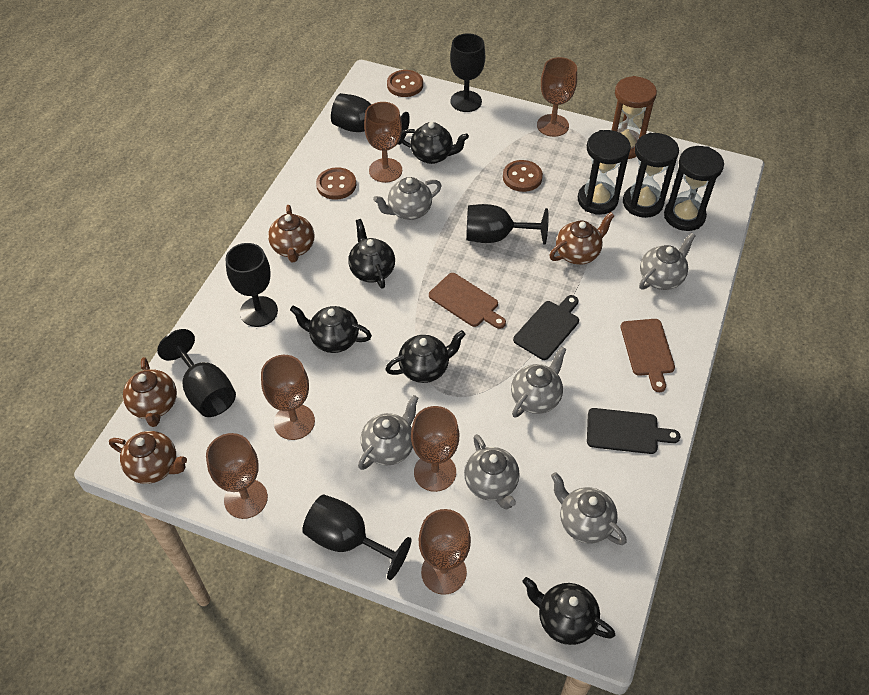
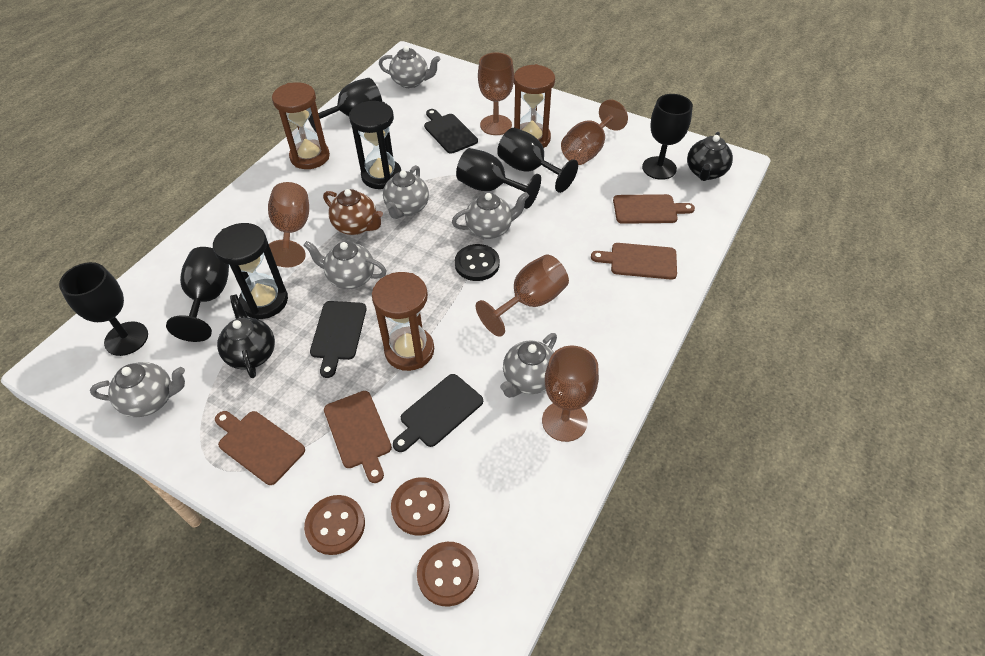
black button: 0 -> 1
black cutting board: 2 -> 3
black hourglass: 3 -> 2
black teapot: 5 -> 2
brown cutting board: 2 -> 4
brown goblet: 6 -> 5
brown hourglass: 1 -> 3
brown teapot: 4 -> 1

